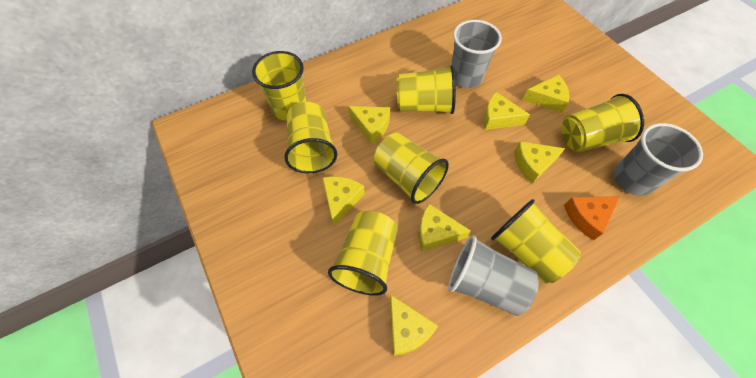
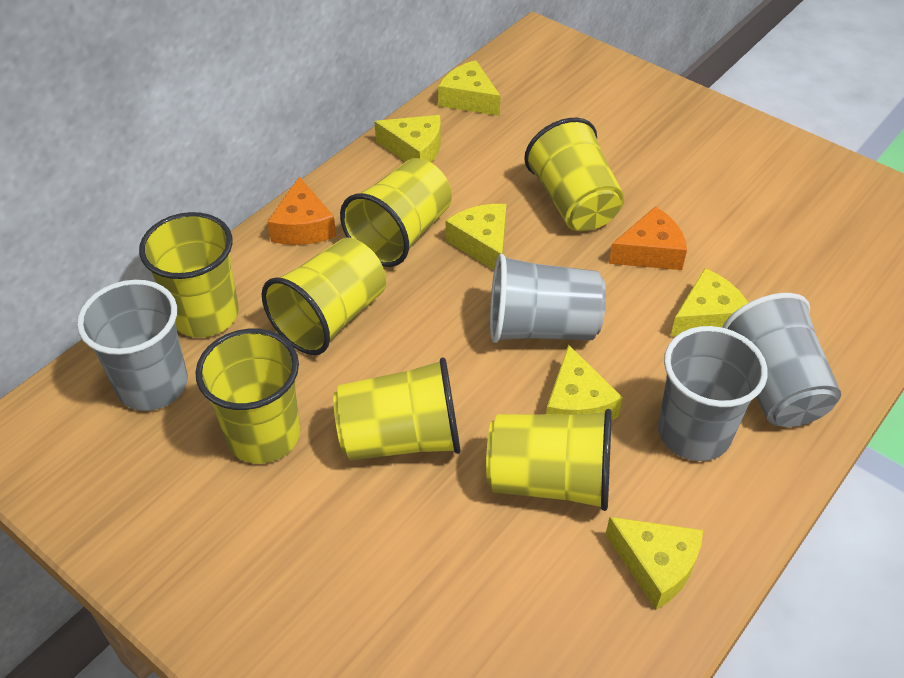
grey cup: 3 -> 4
orange cheese: 1 -> 2
yellow cheese: 7 -> 6

